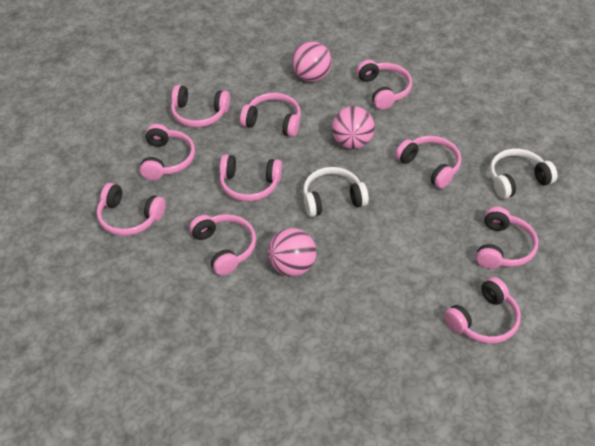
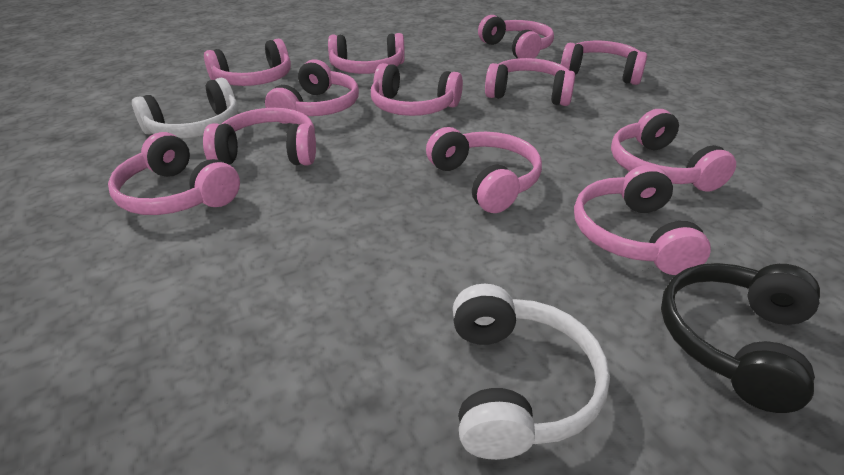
black headphones: 0 -> 1
pink ball: 3 -> 0
pink headphones: 10 -> 12

